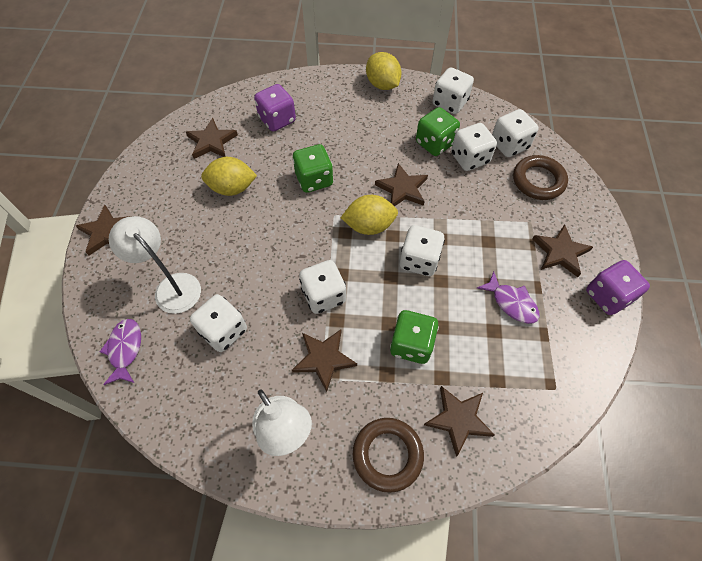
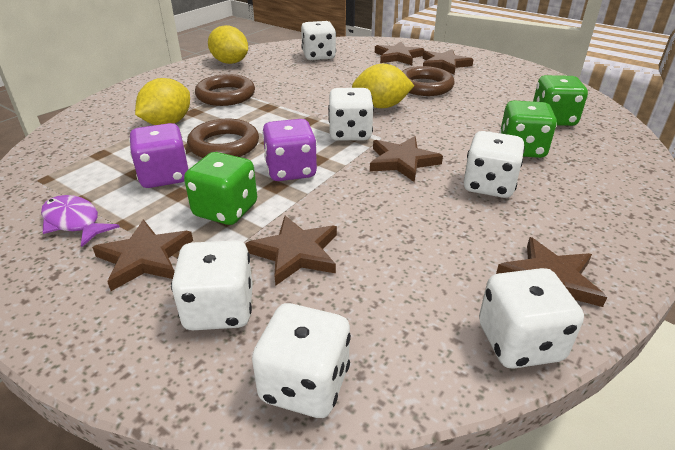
brown ring: 2 -> 3
purple fish: 2 -> 1
white lamp: 2 -> 0

